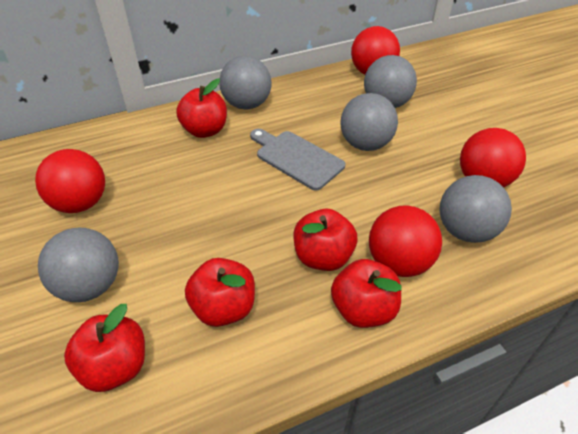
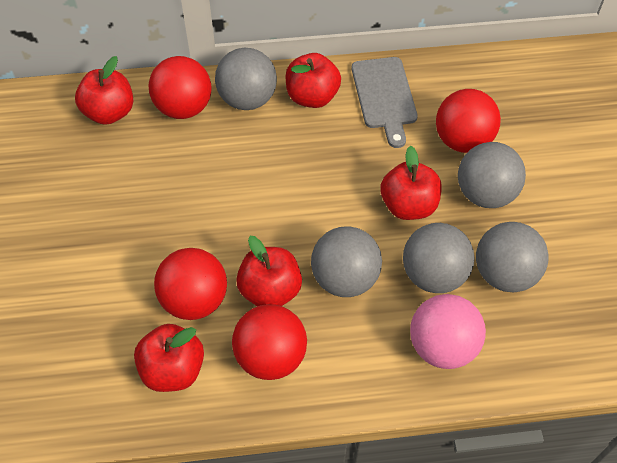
pink ball: 0 -> 1

